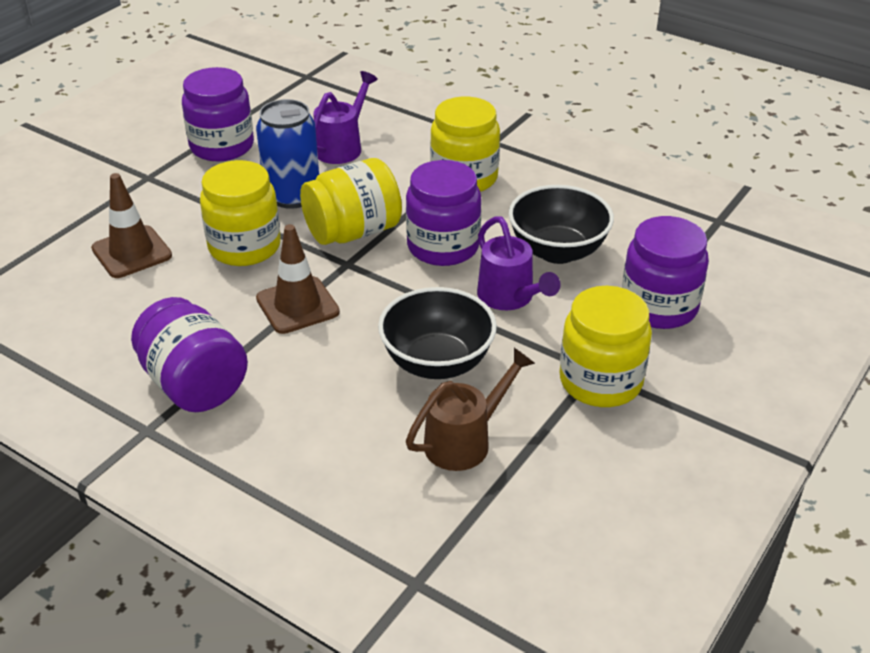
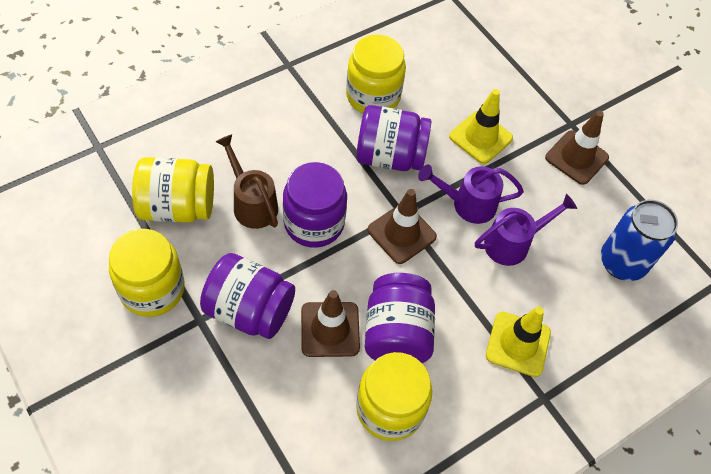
black bowl: 2 -> 0
brown traffic cone: 2 -> 3
yellow traffic cone: 0 -> 2

